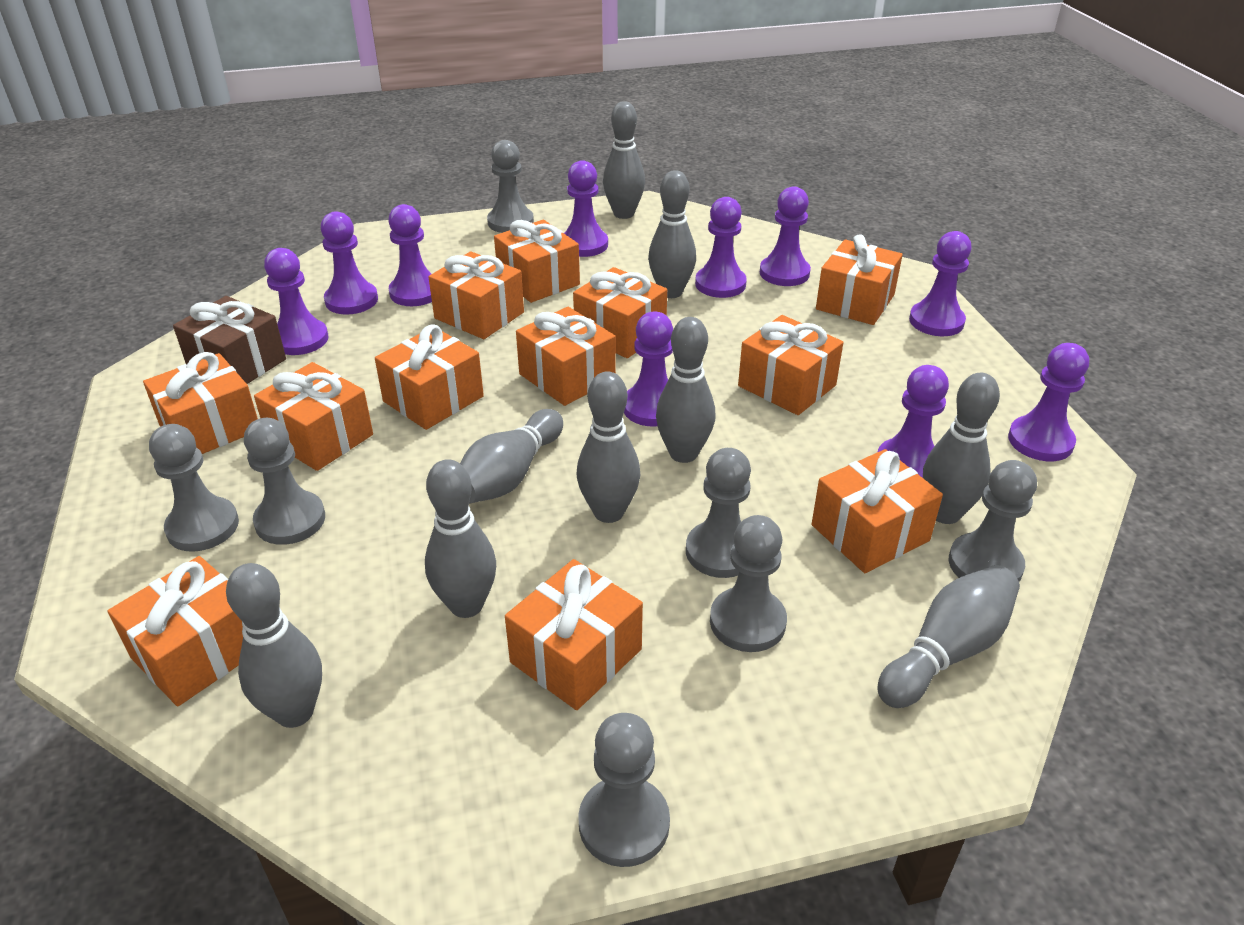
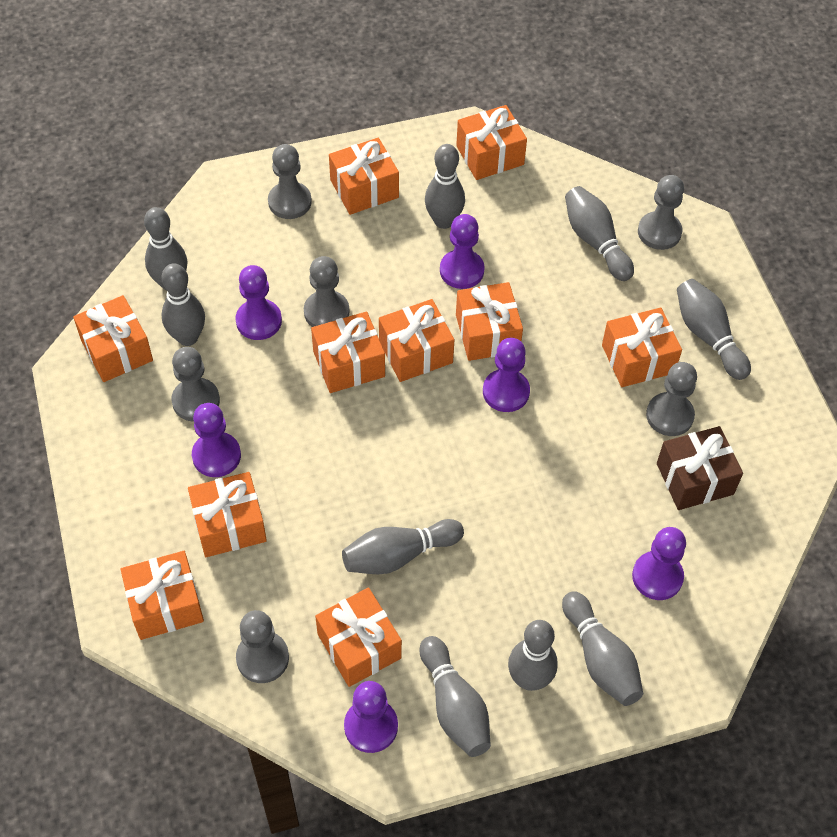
grey pawn: 7 -> 6
orange gift: 12 -> 10
purple pawn: 10 -> 6

